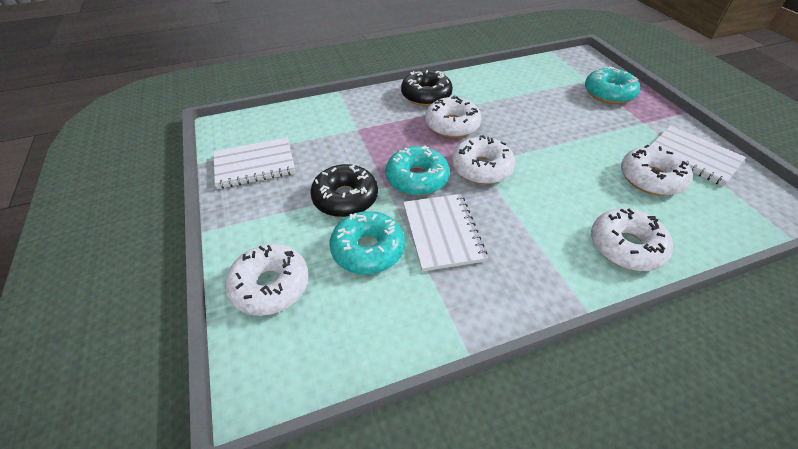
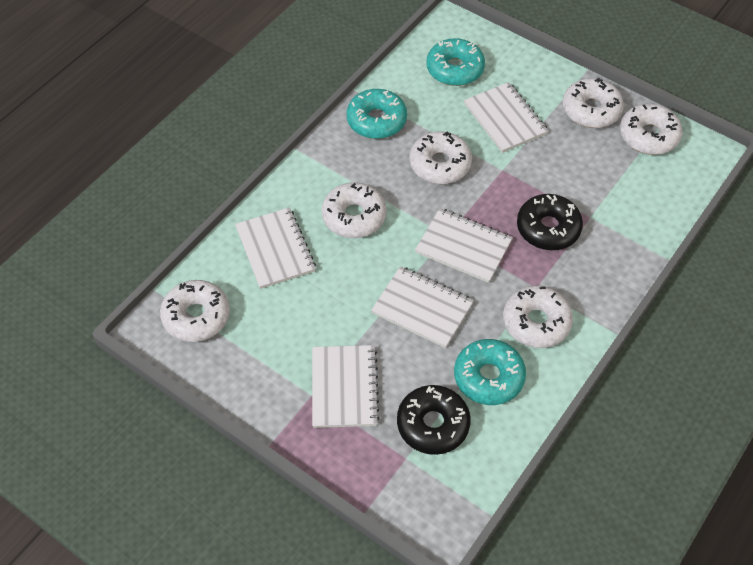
white donut: 5 -> 6
white notebook: 3 -> 5

